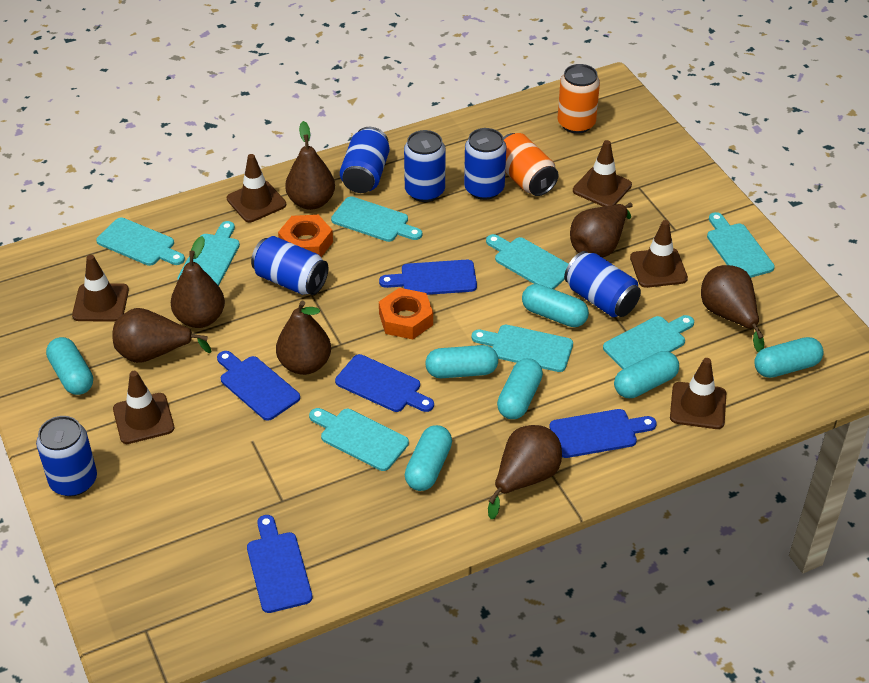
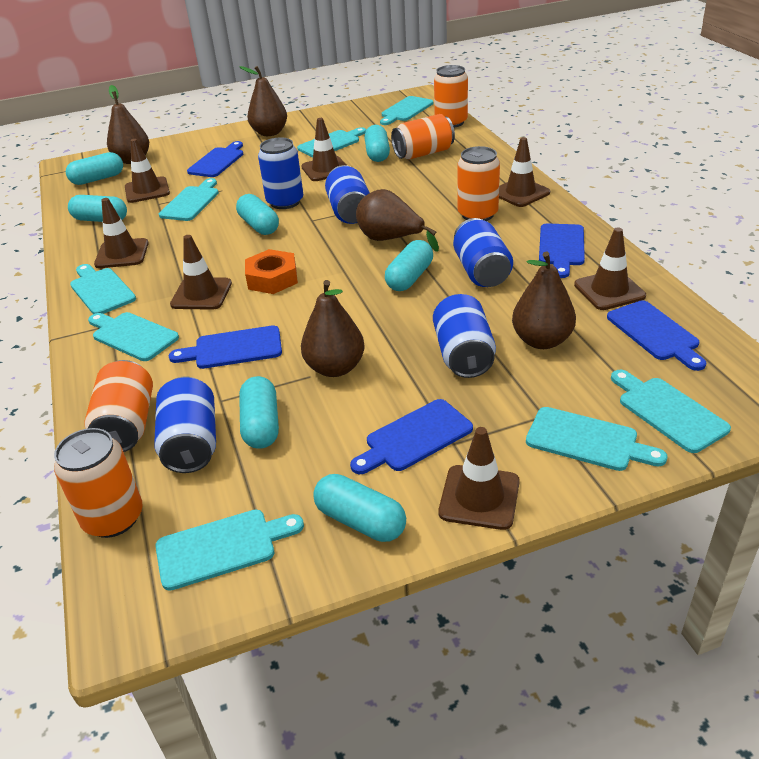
blue can: 6 -> 5
brown pear: 7 -> 5
brown traffic cone: 6 -> 7
orange can: 2 -> 5
orange nut: 2 -> 1

